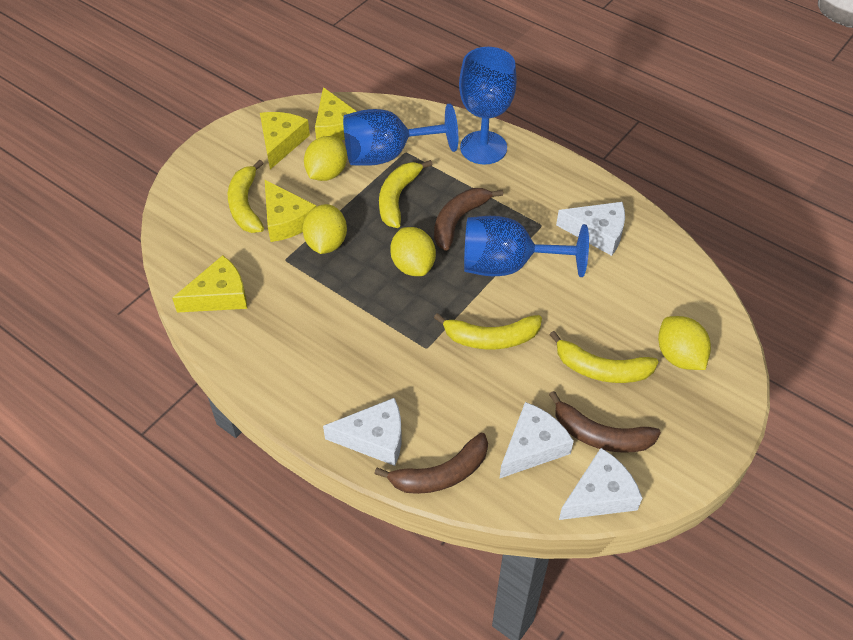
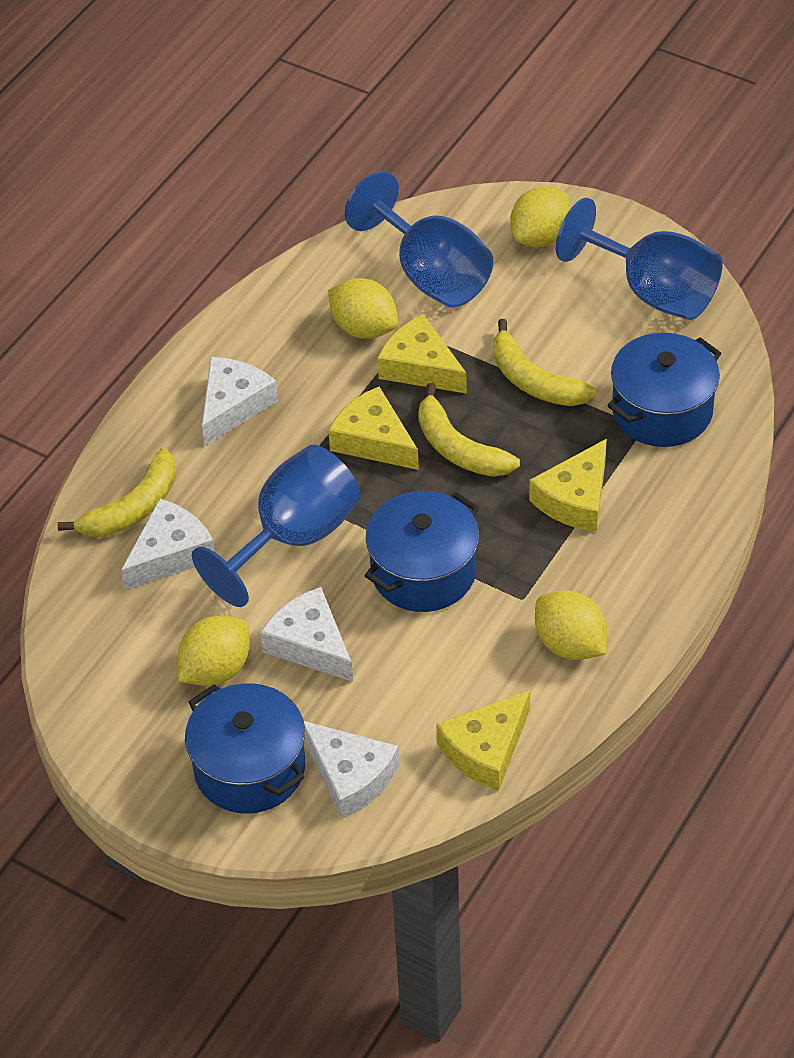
blue pot: 0 -> 3
brown banana: 3 -> 0
yellow banana: 4 -> 3

